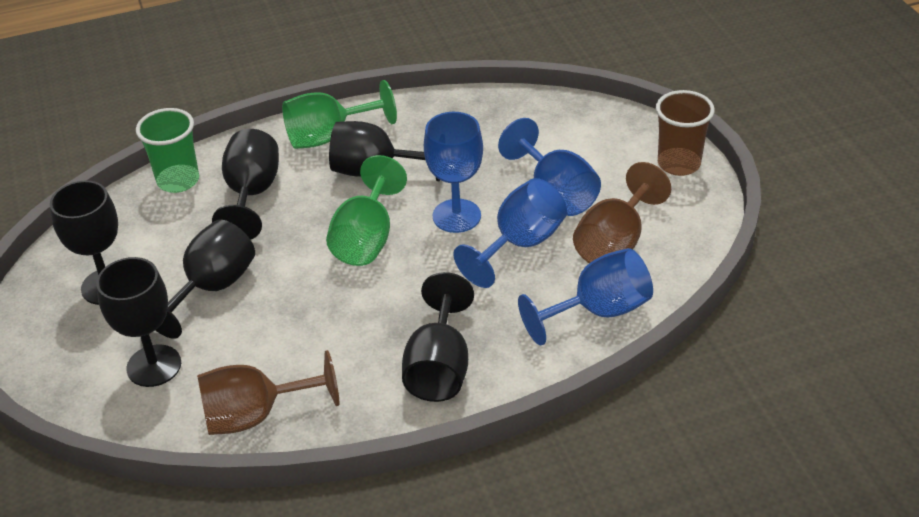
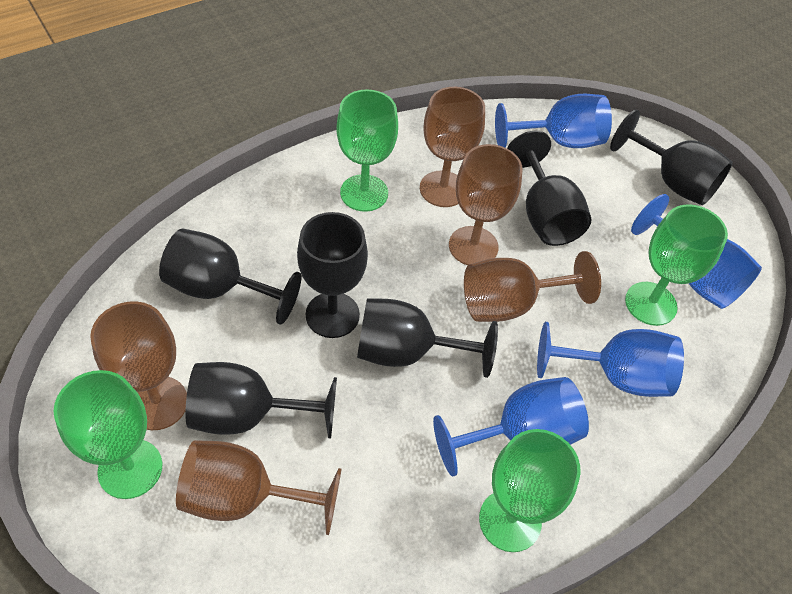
brown cup: 1 -> 0
brown goblet: 2 -> 5
green cup: 1 -> 0
green goblet: 2 -> 4

